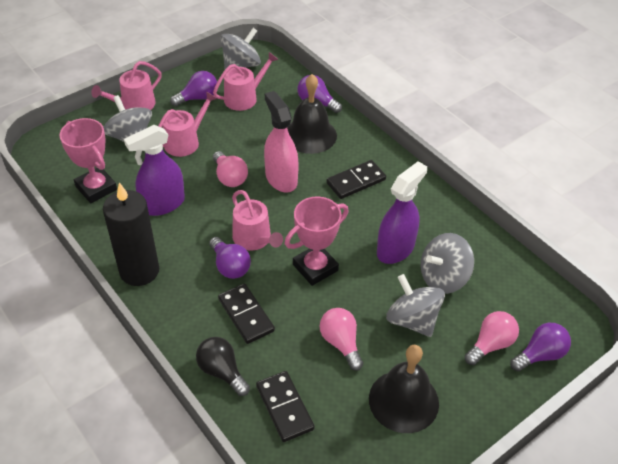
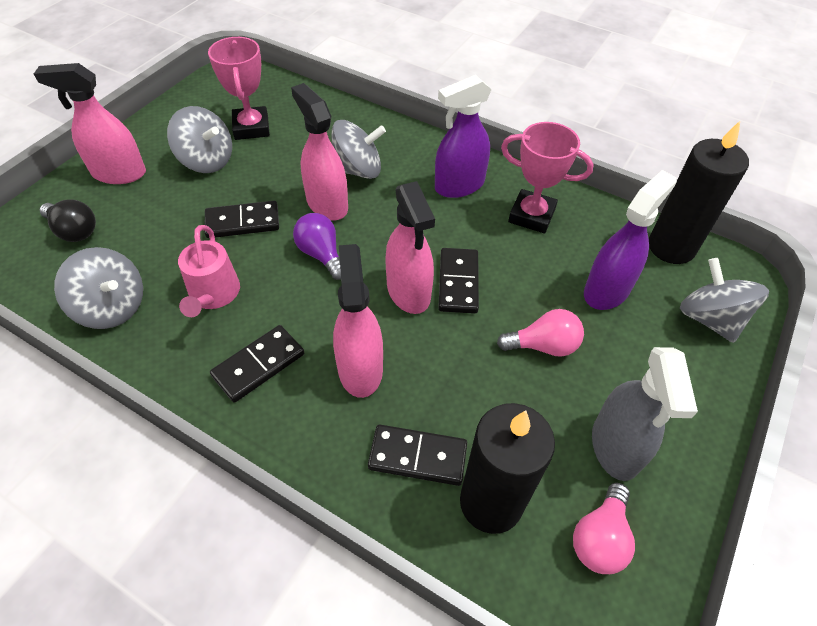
black bell: 2 -> 0
black candle: 1 -> 2
black domino: 3 -> 4
grey spray bottle: 0 -> 1
pink light bulb: 3 -> 2
pink spray bottle: 1 -> 4
pink watering can: 4 -> 1
purple light bulb: 4 -> 1

